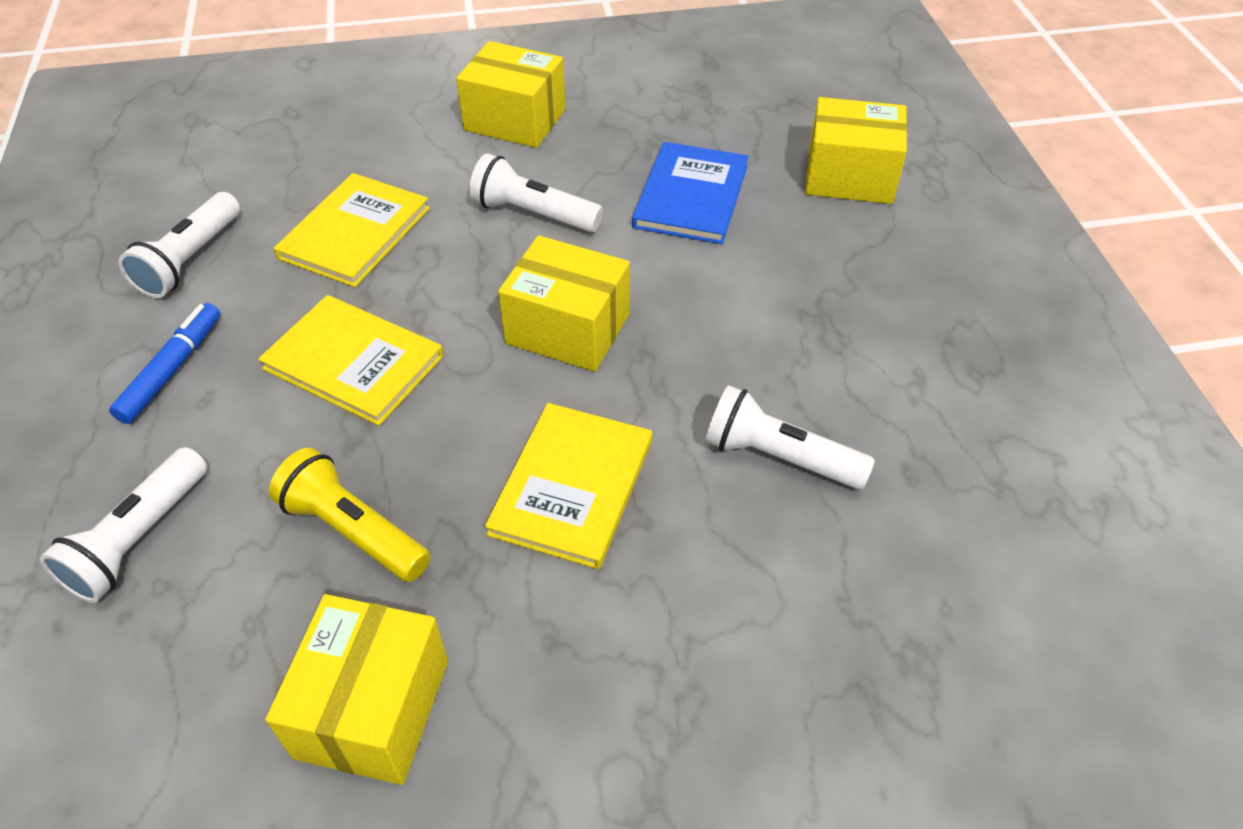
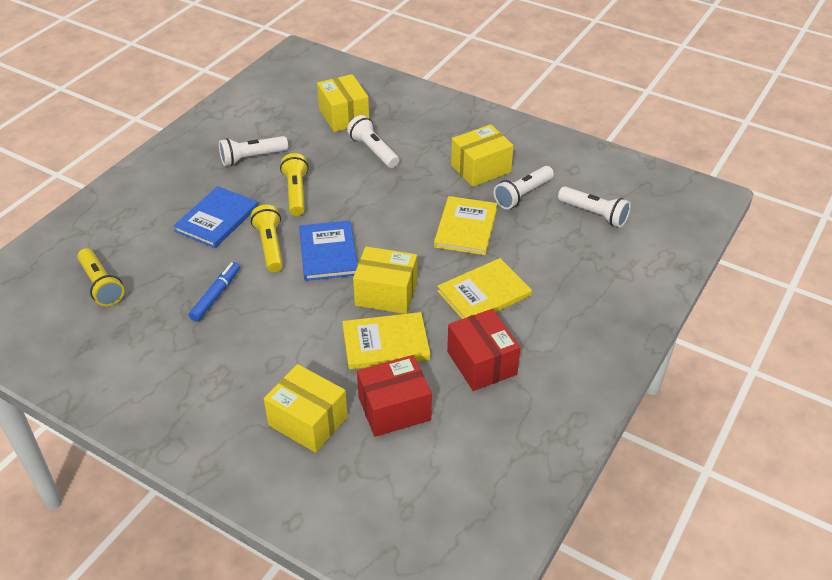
blue book: 1 -> 2
red box: 0 -> 2
yellow flashlight: 1 -> 3

